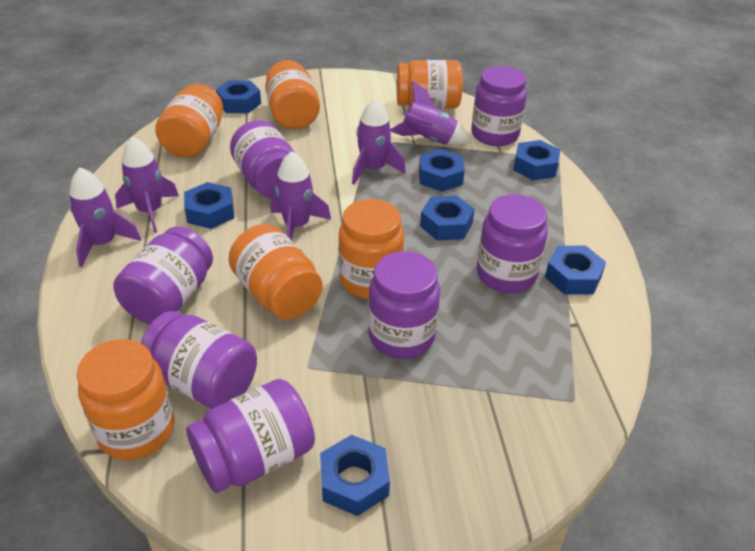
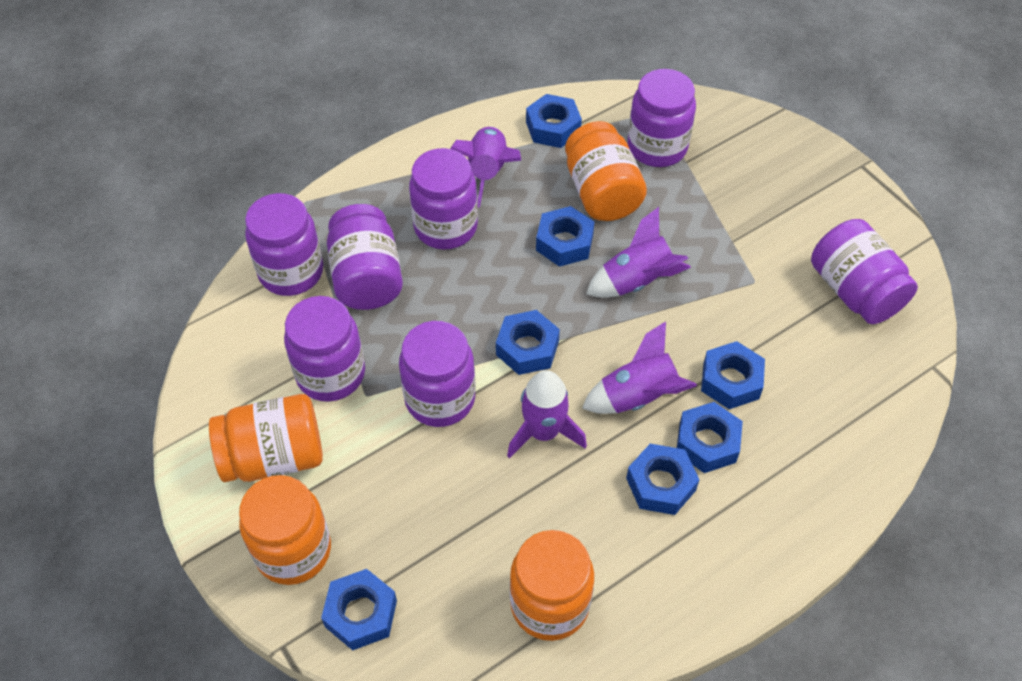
orange jar: 6 -> 4
purple rocket: 5 -> 4

